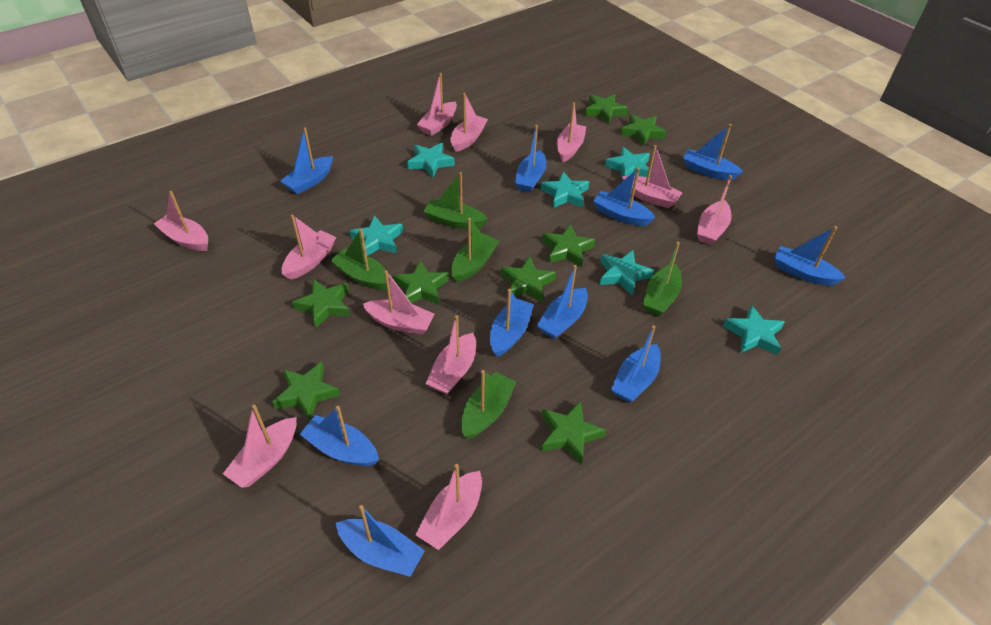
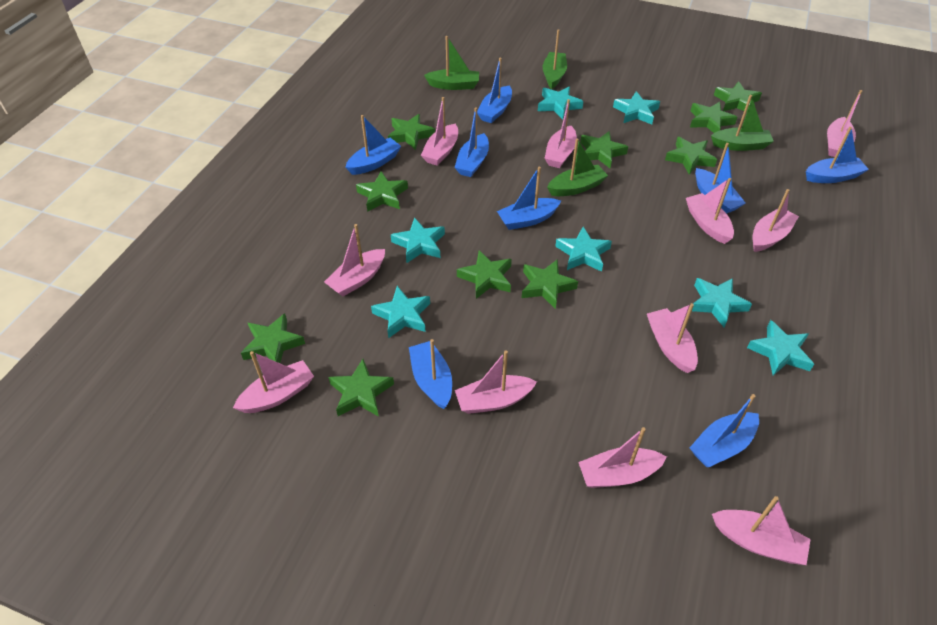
blue boat: 10 -> 8
green boat: 5 -> 4
green star: 8 -> 10
turquoise star: 6 -> 7

